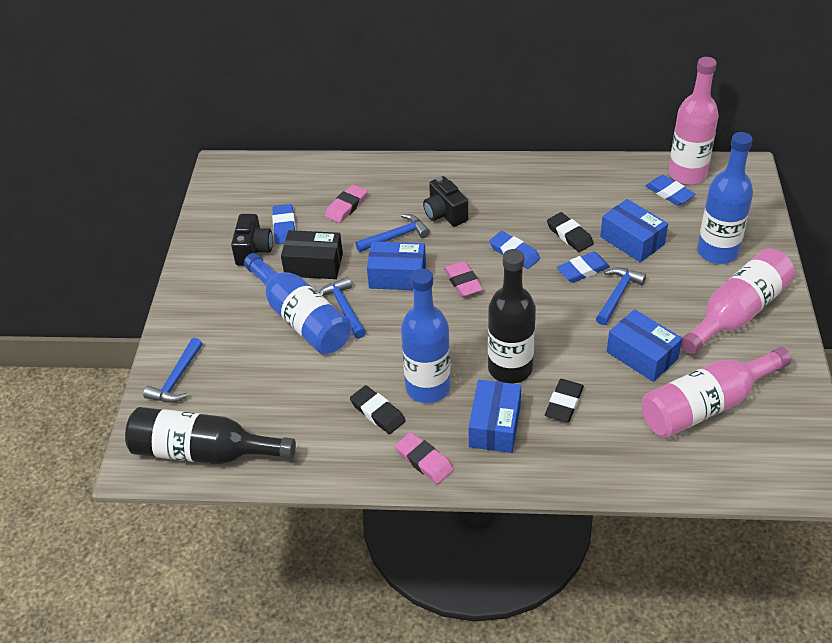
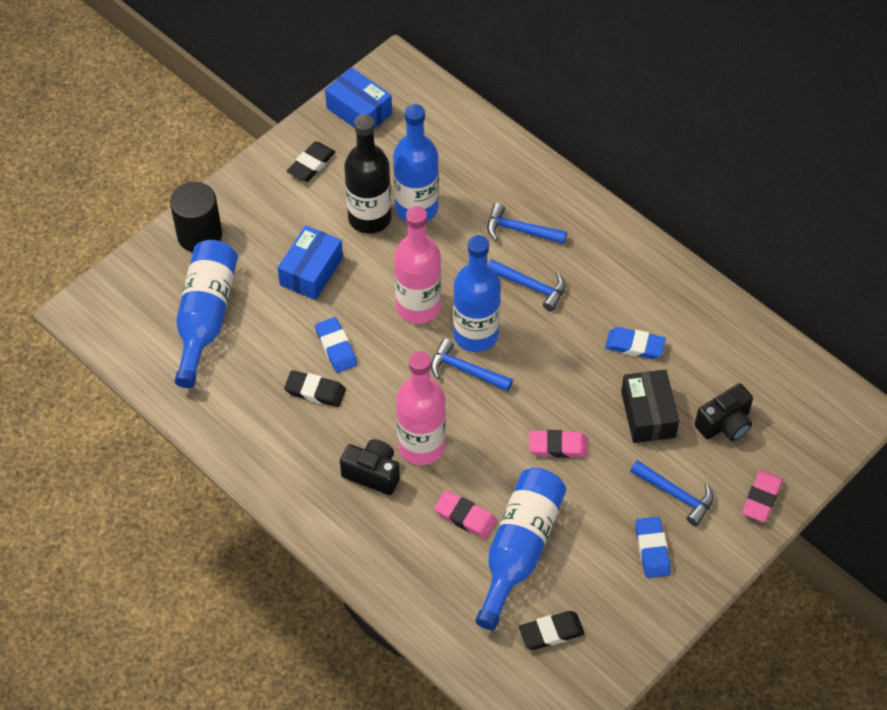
black bottle: 2 -> 1
black cylinder: 0 -> 1
blue bottle: 3 -> 4
blue box: 4 -> 2
blue eraser: 4 -> 3
pink bottle: 3 -> 2

